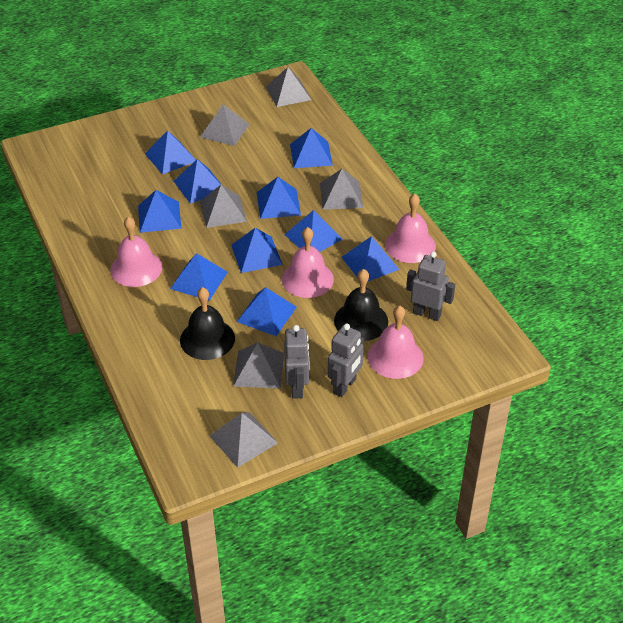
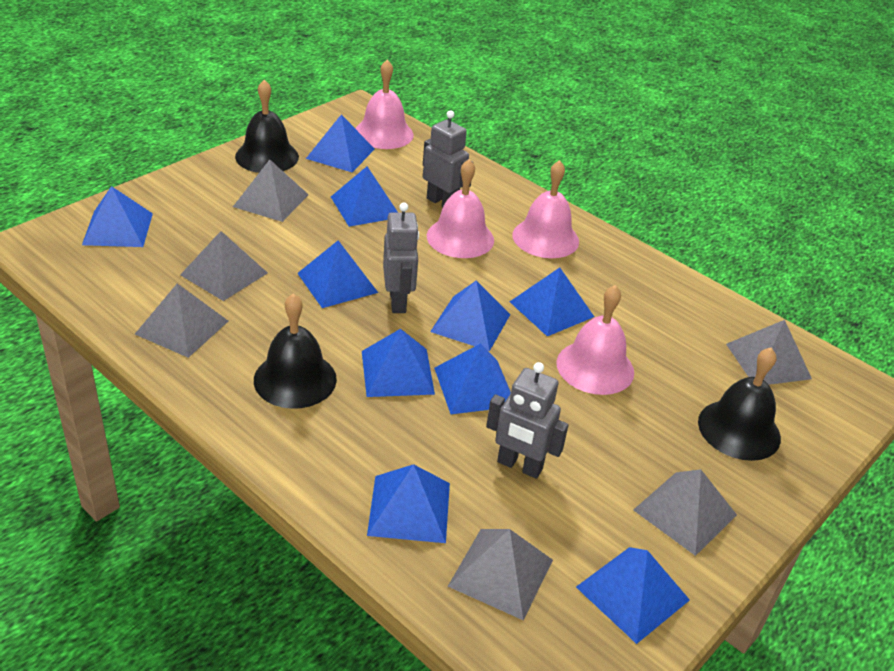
black bell: 2 -> 3

